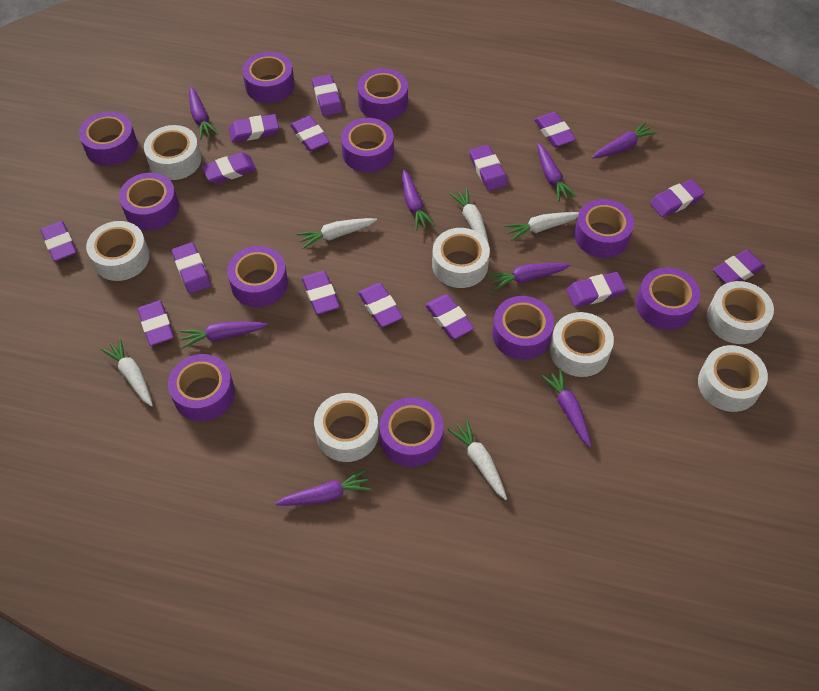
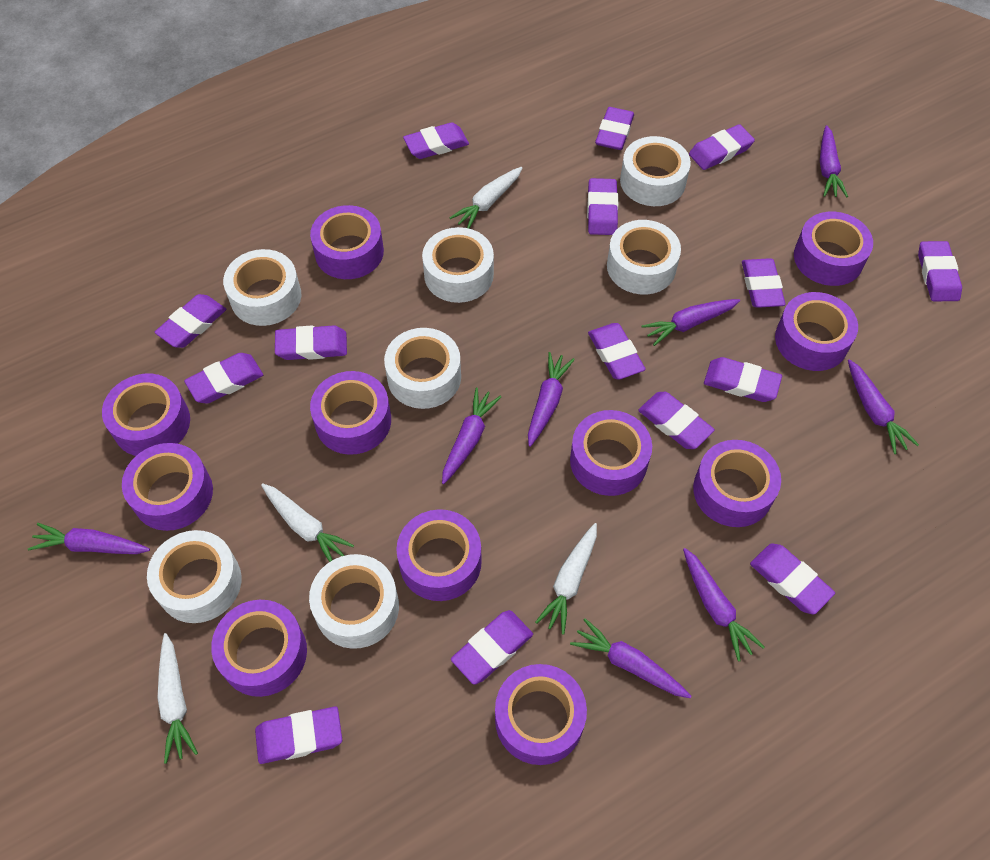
white carrot: 5 -> 4

